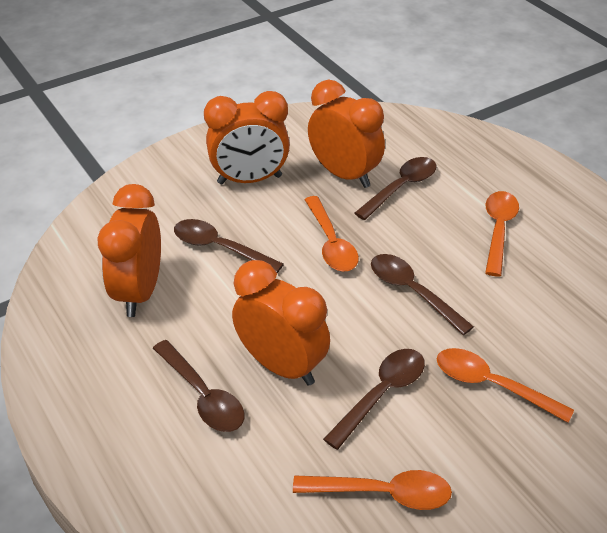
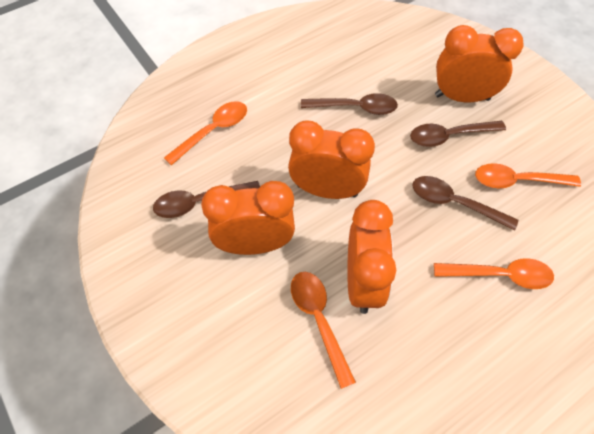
brown spoon: 5 -> 4

